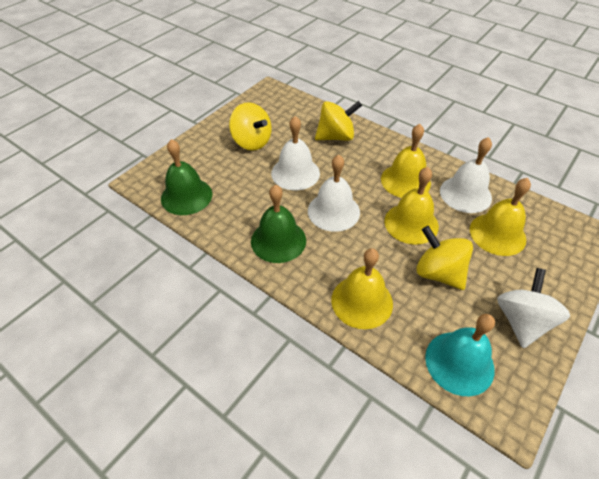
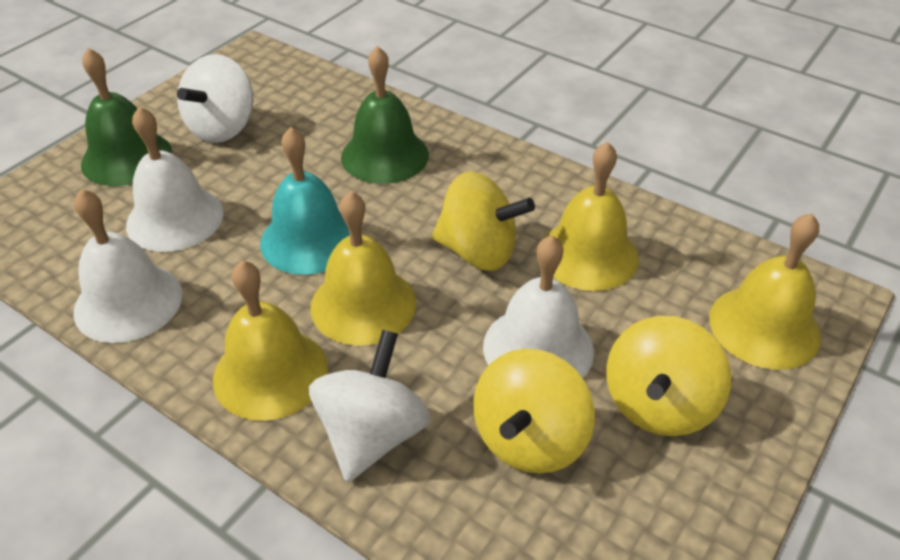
white spinning top: 1 -> 2

